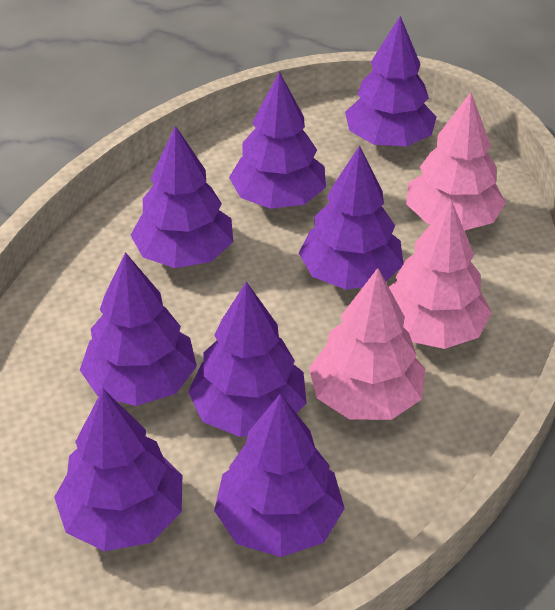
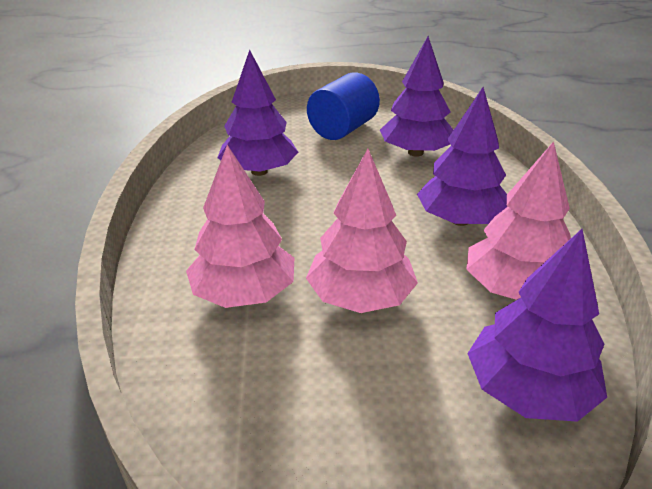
blue cylinder: 0 -> 1
purple tree: 8 -> 4

